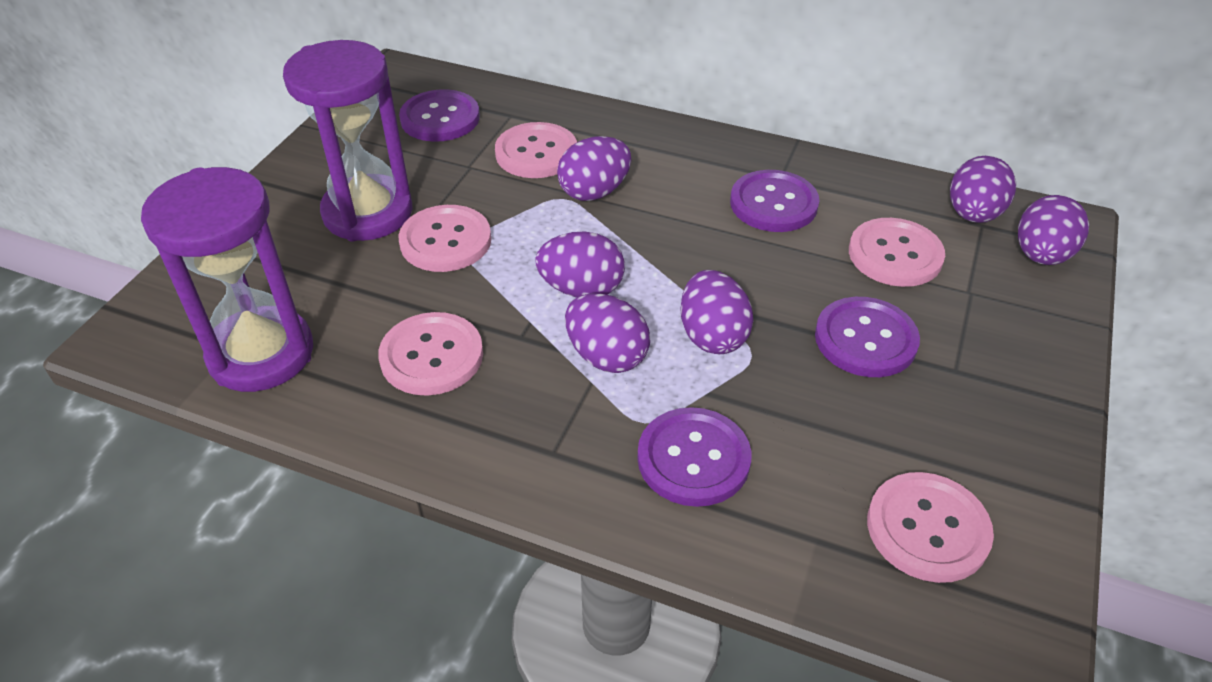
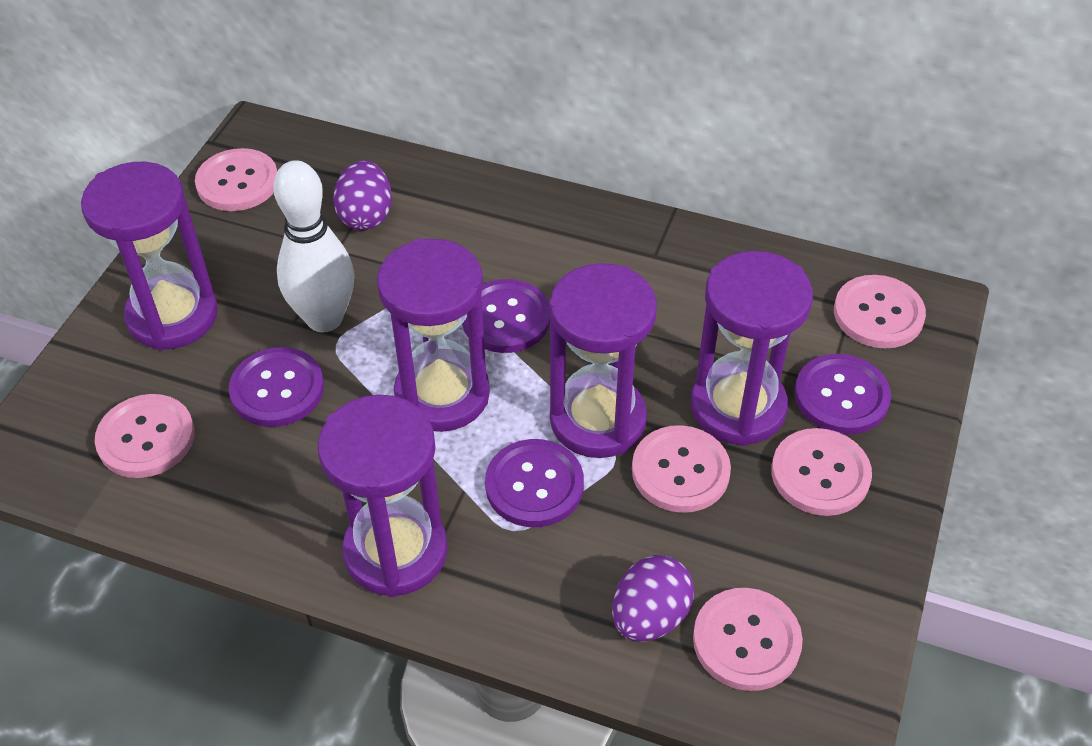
pink button: 5 -> 6
purple egg: 6 -> 2
purple hourglass: 2 -> 5
white bowling pin: 0 -> 1

